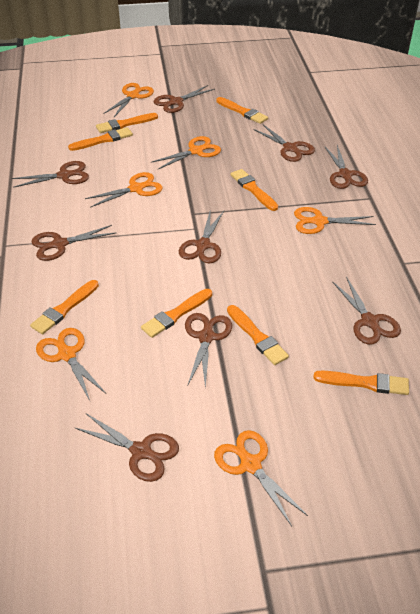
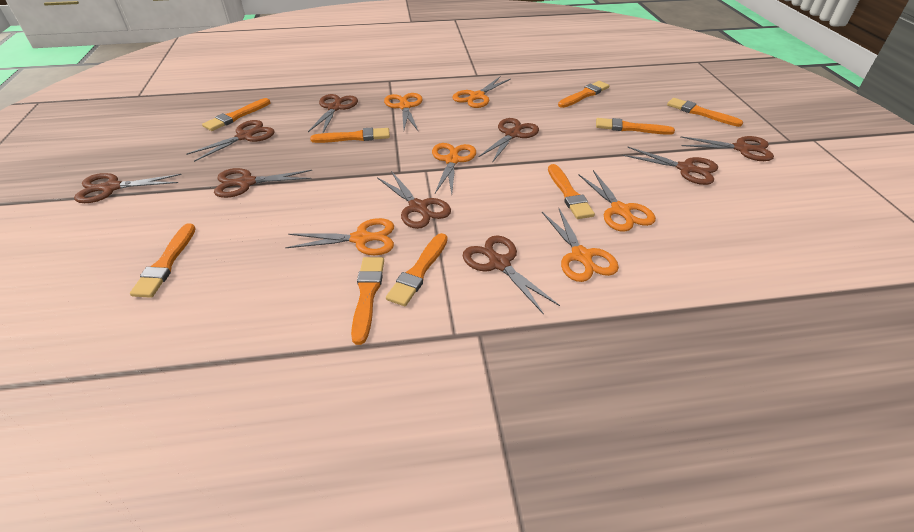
orange brush: 8 -> 9

